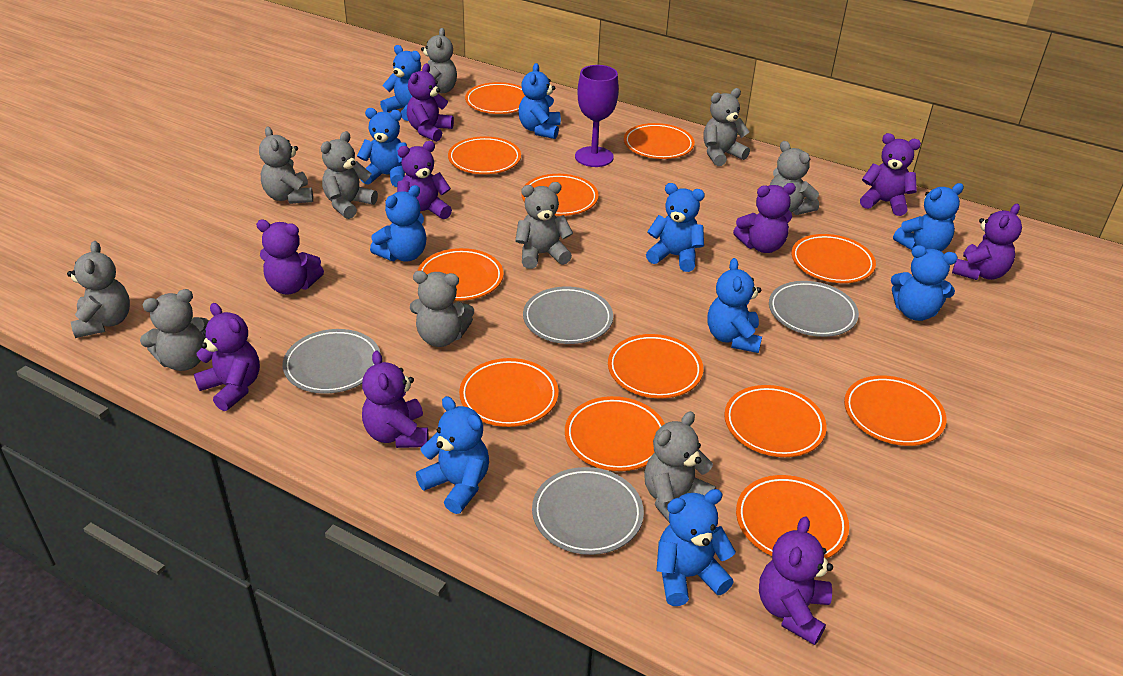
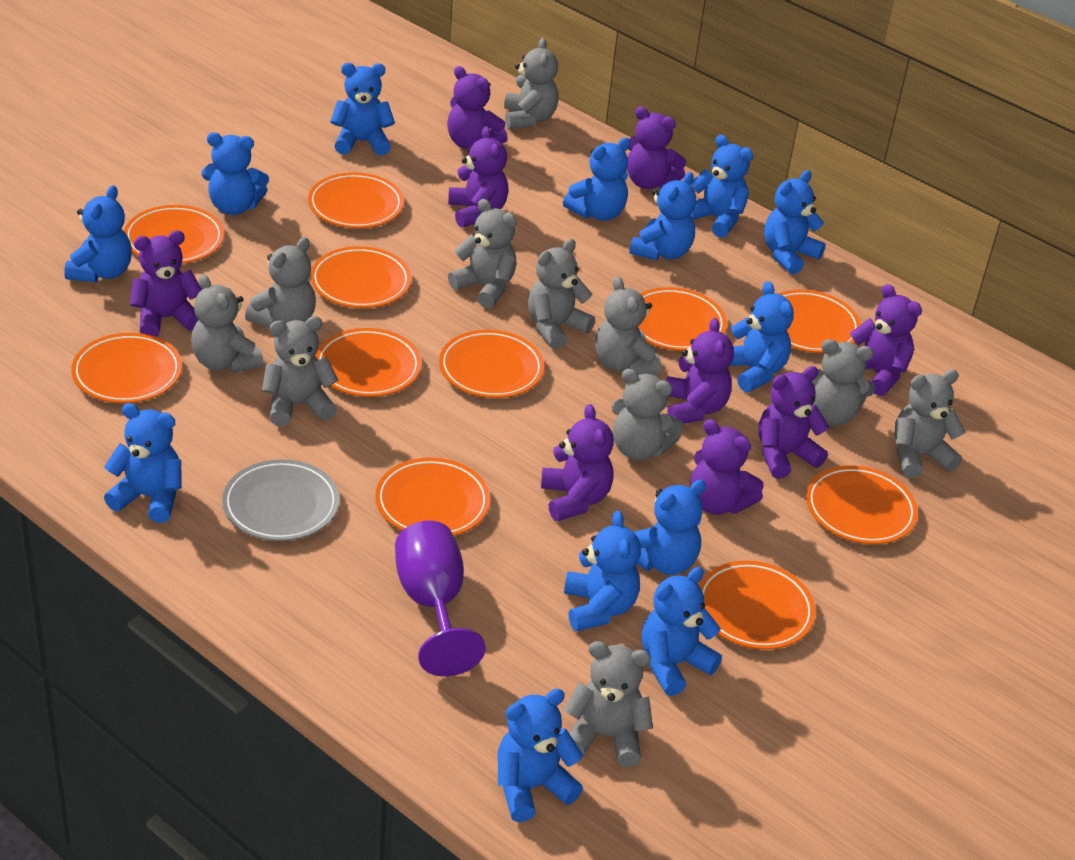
blue teddy bear: 10 -> 13
grey plate: 4 -> 1
grey teddy bear: 10 -> 11
orange plate: 12 -> 11

